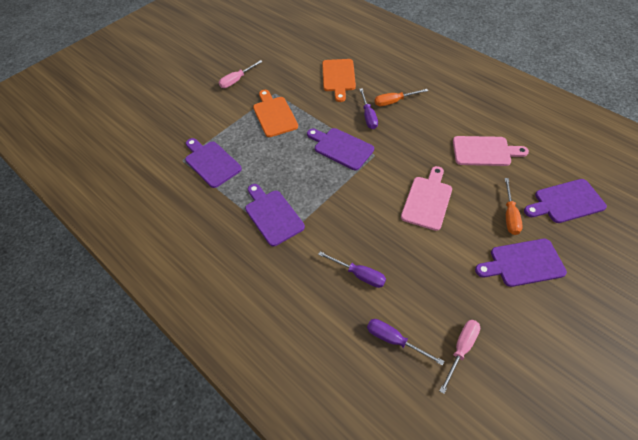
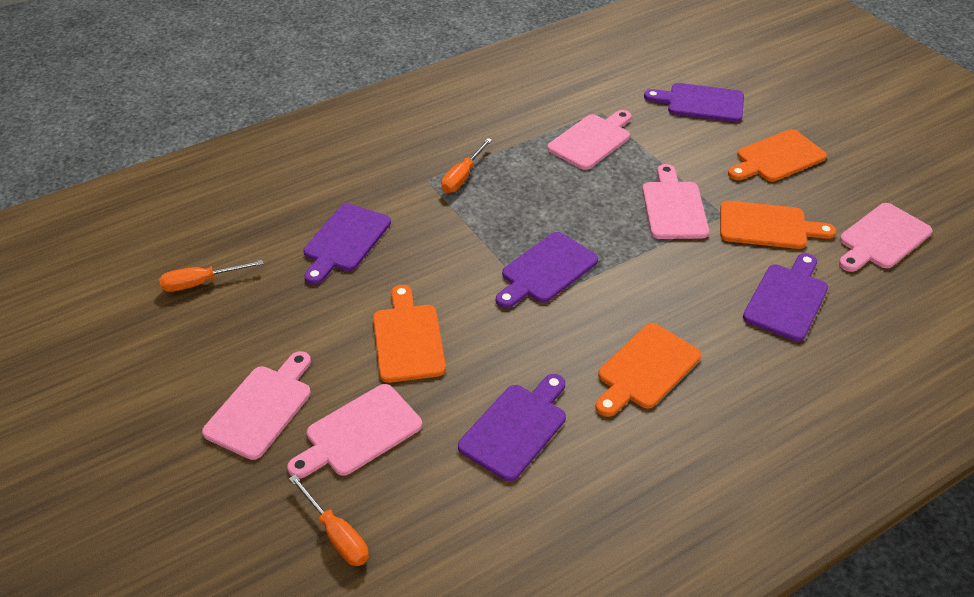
orange cutting board: 2 -> 4
orange screwdriver: 2 -> 3
pink cutting board: 2 -> 5
pink screwdriver: 2 -> 0
purple screwdriver: 3 -> 0

